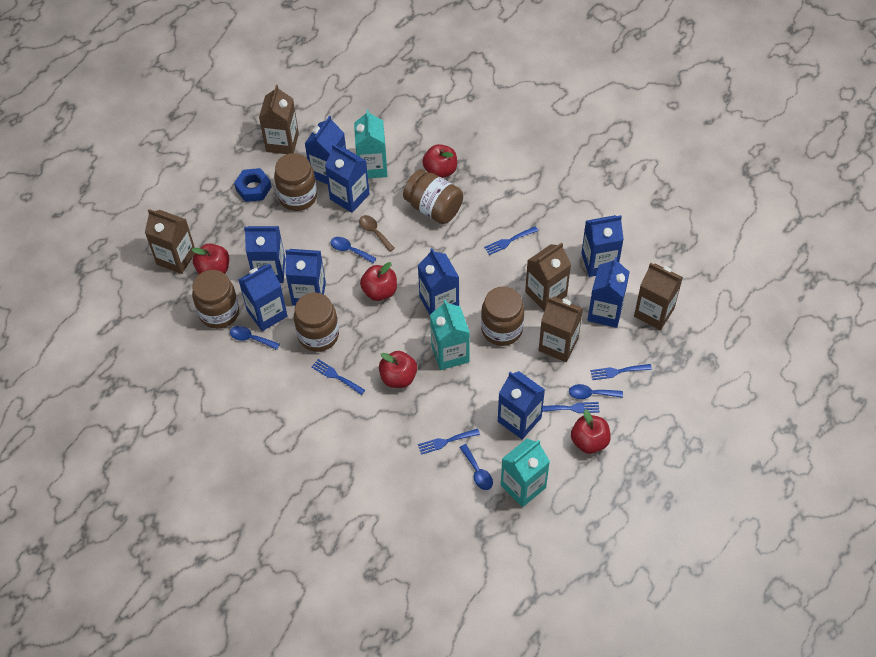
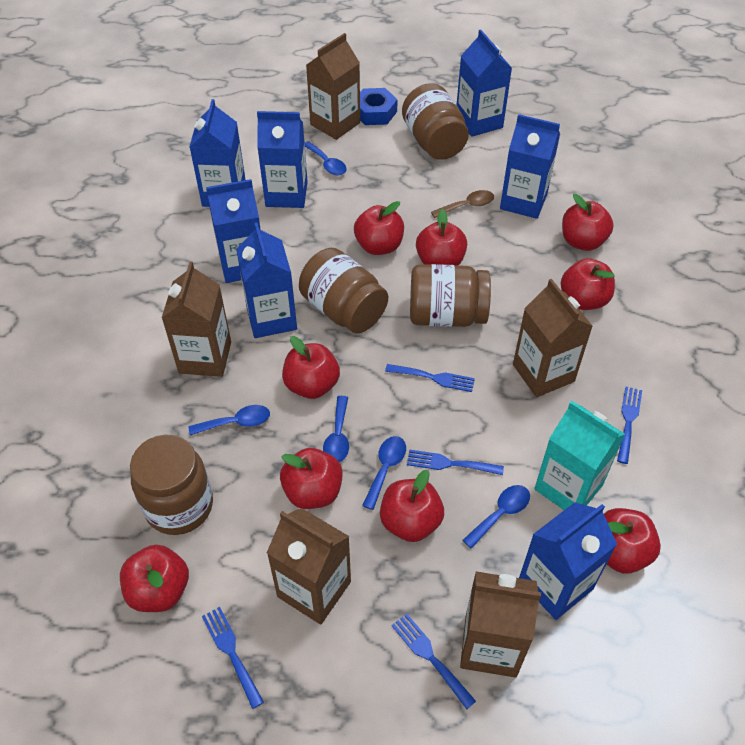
blue carton: 9 -> 7
blue spoon: 4 -> 5
brown jar: 5 -> 4
red apple: 5 -> 9
turquoise carton: 3 -> 1

